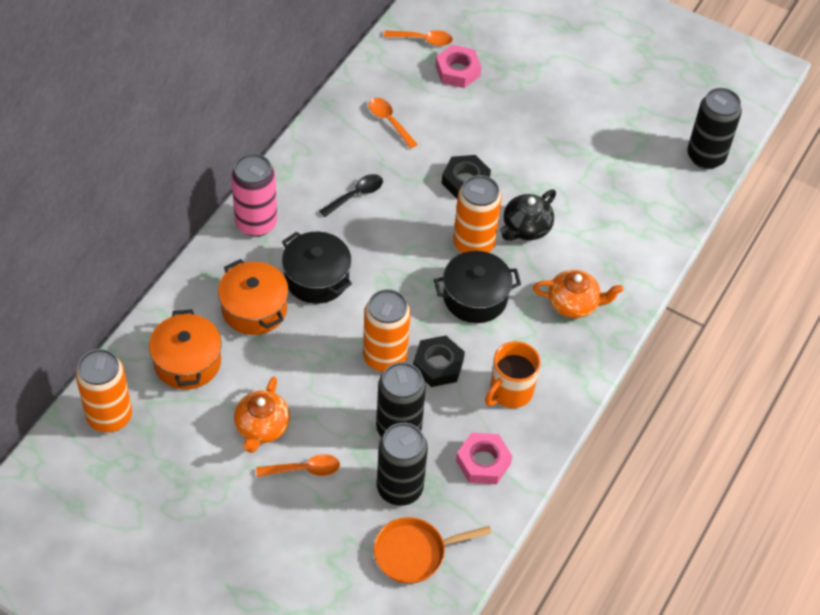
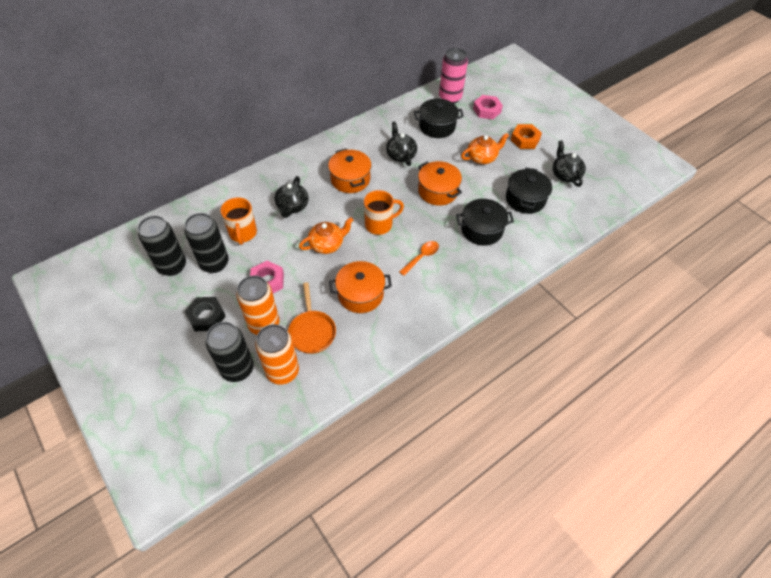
black nut: 2 -> 1
black pot: 2 -> 3
black spoon: 1 -> 0
black teapot: 1 -> 3
orange can: 3 -> 2
orange mug: 1 -> 2
orange nut: 0 -> 1
orange pot: 2 -> 3
orange spoon: 3 -> 1

